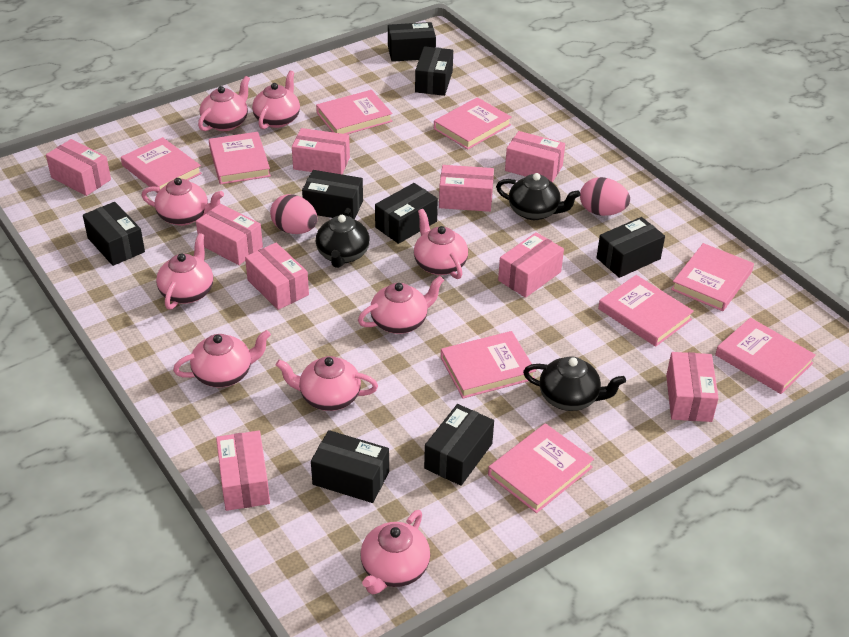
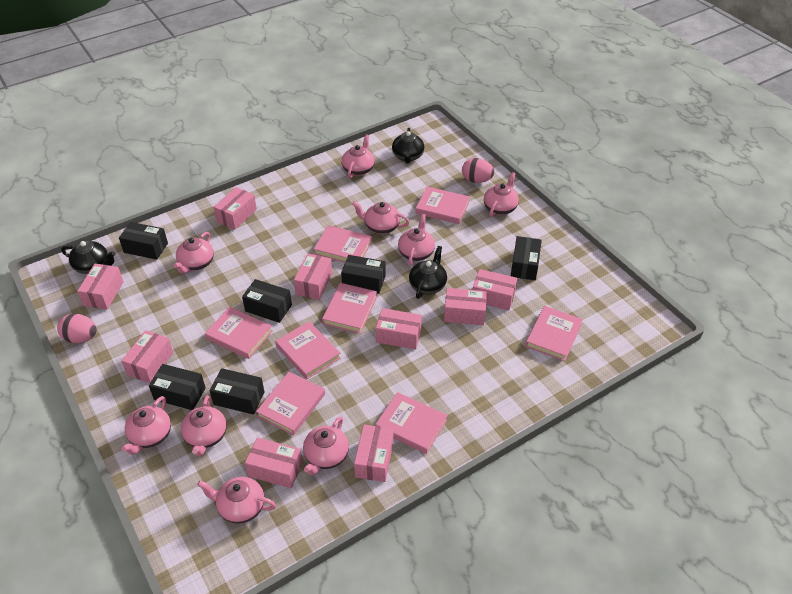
black box: 8 -> 6
pink book: 9 -> 8

